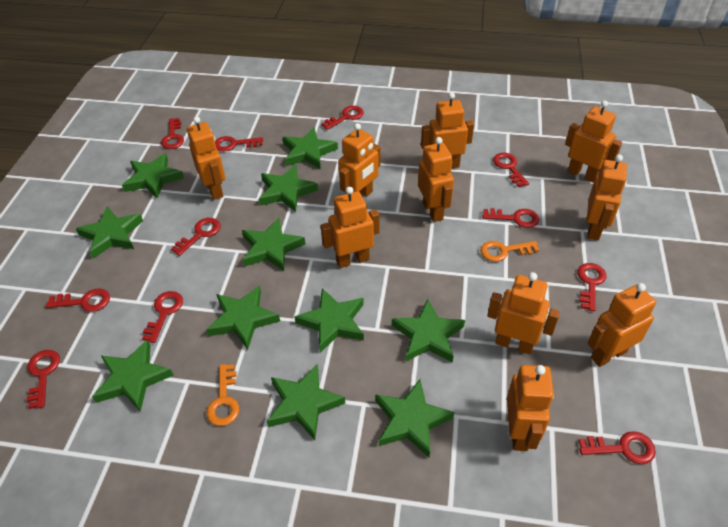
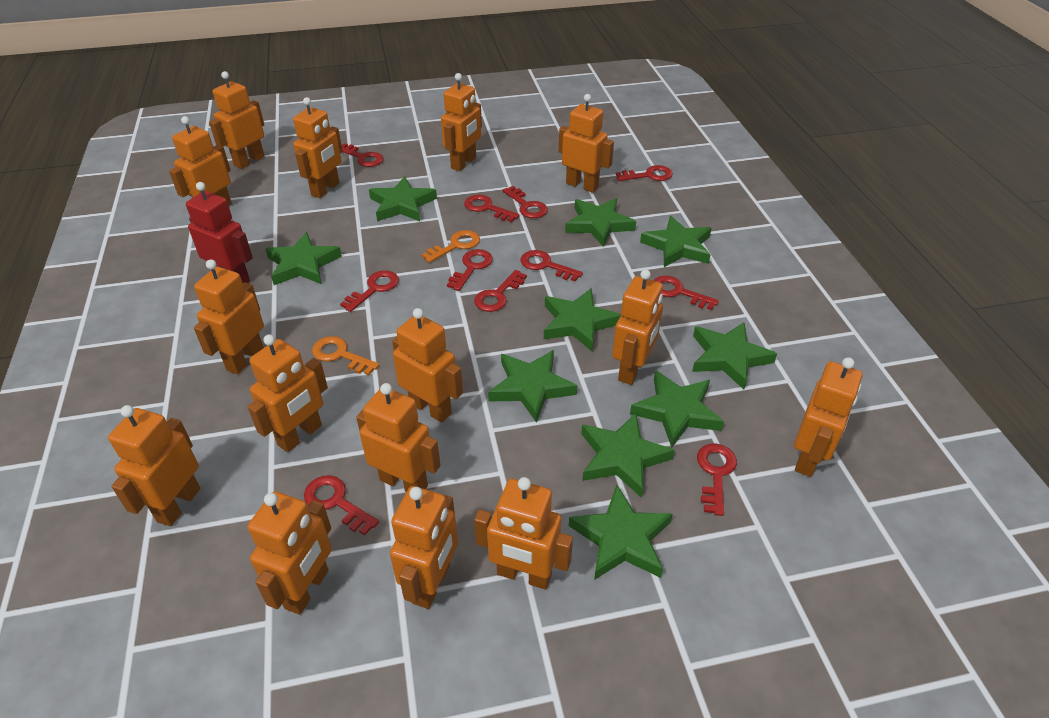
green star: 11 -> 10
orange robot: 10 -> 15
red robot: 0 -> 1

